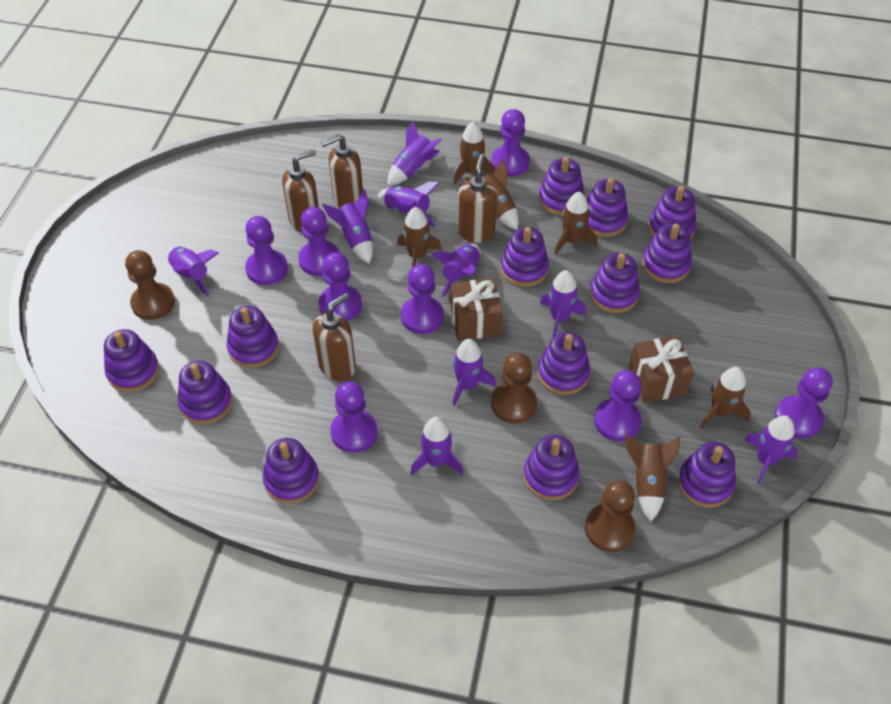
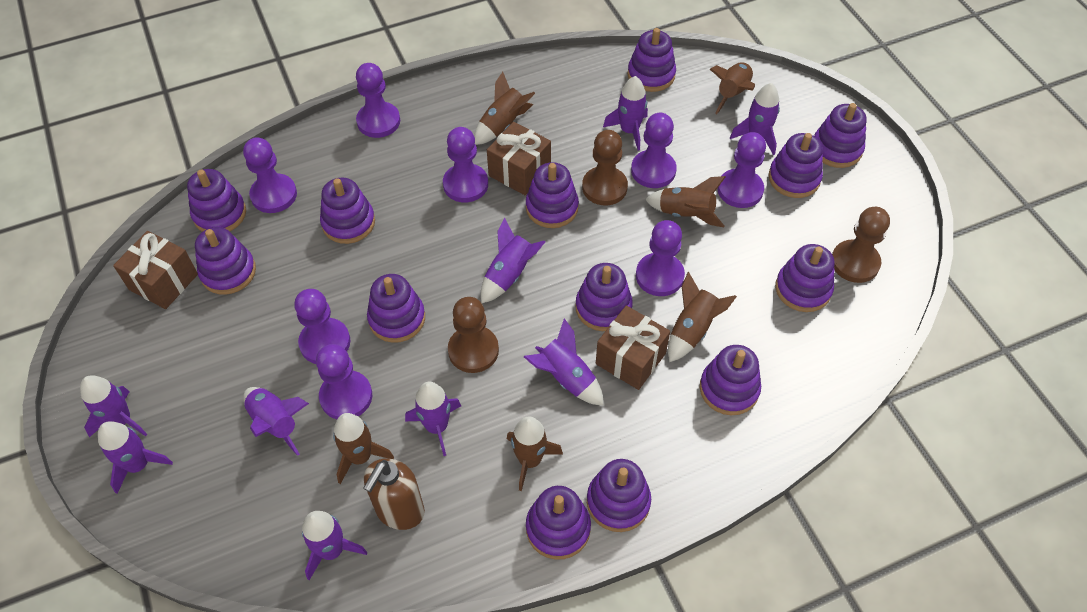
brown gift: 2 -> 3
brown soap dispenser: 4 -> 1

